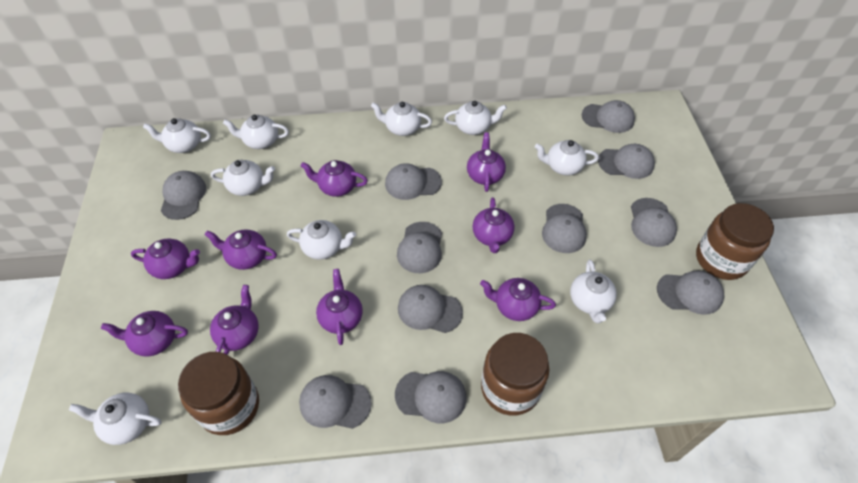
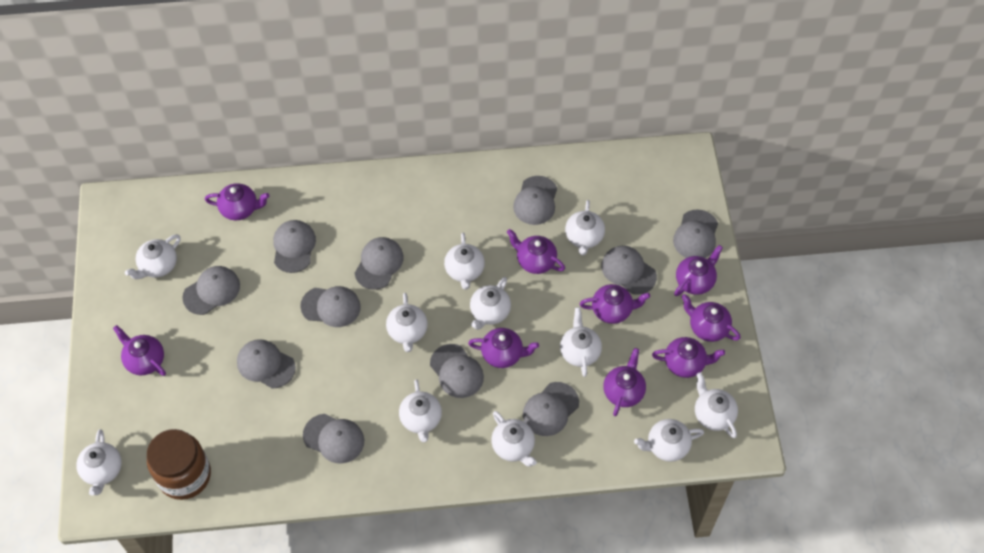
brown jar: 3 -> 1
white teapot: 9 -> 11

